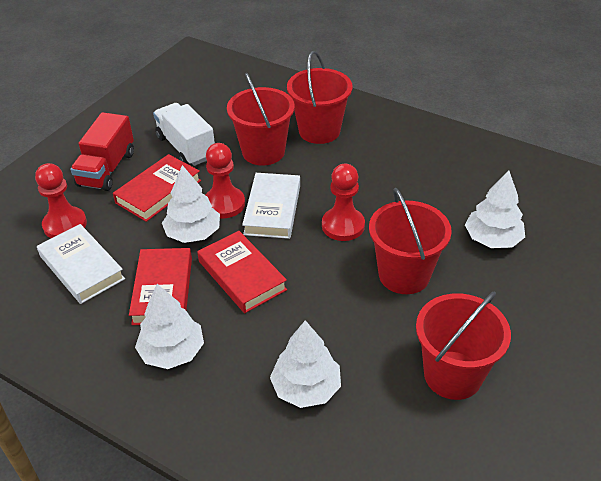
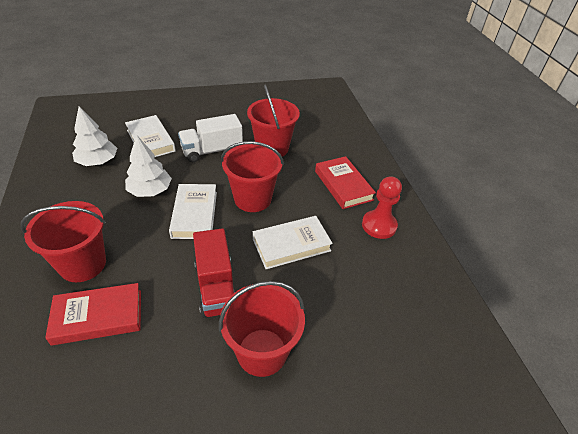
red book: 3 -> 2
red pawn: 3 -> 1
white book: 2 -> 3
white tree: 4 -> 2

